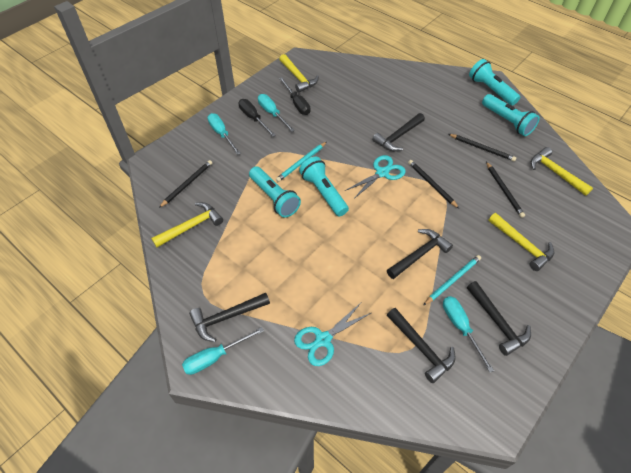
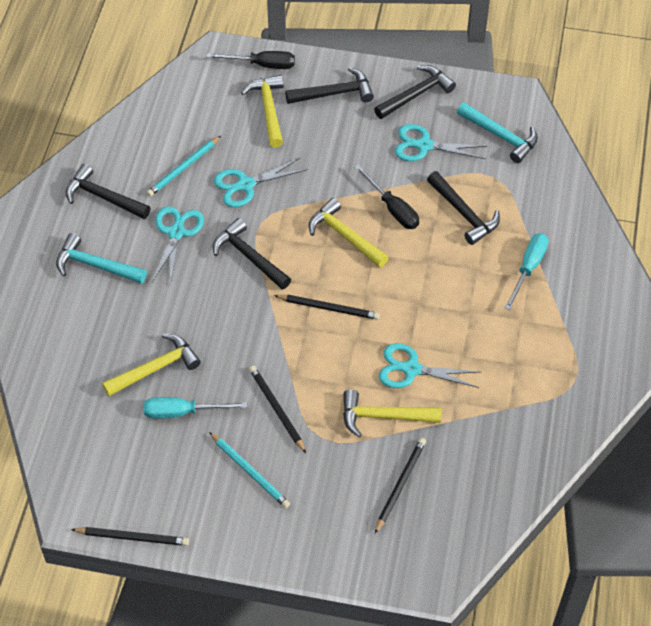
turquoise flashlight: 4 -> 0
turquoise hammer: 0 -> 2
turquoise scissors: 2 -> 4
turquoise screwdriver: 4 -> 2

